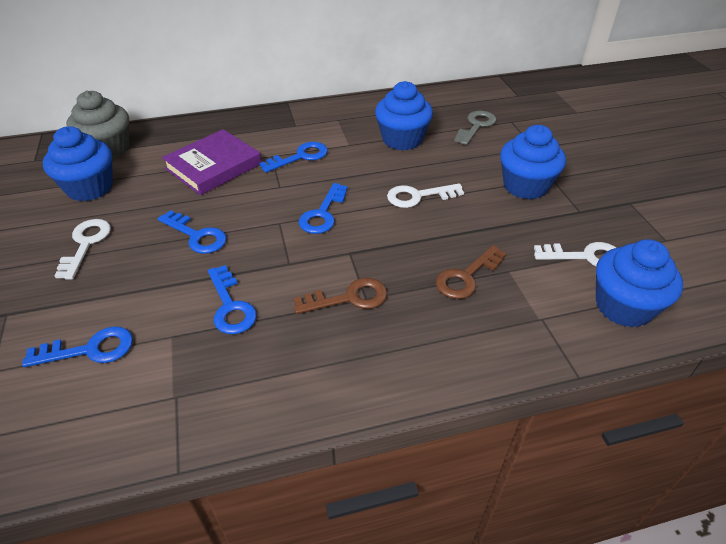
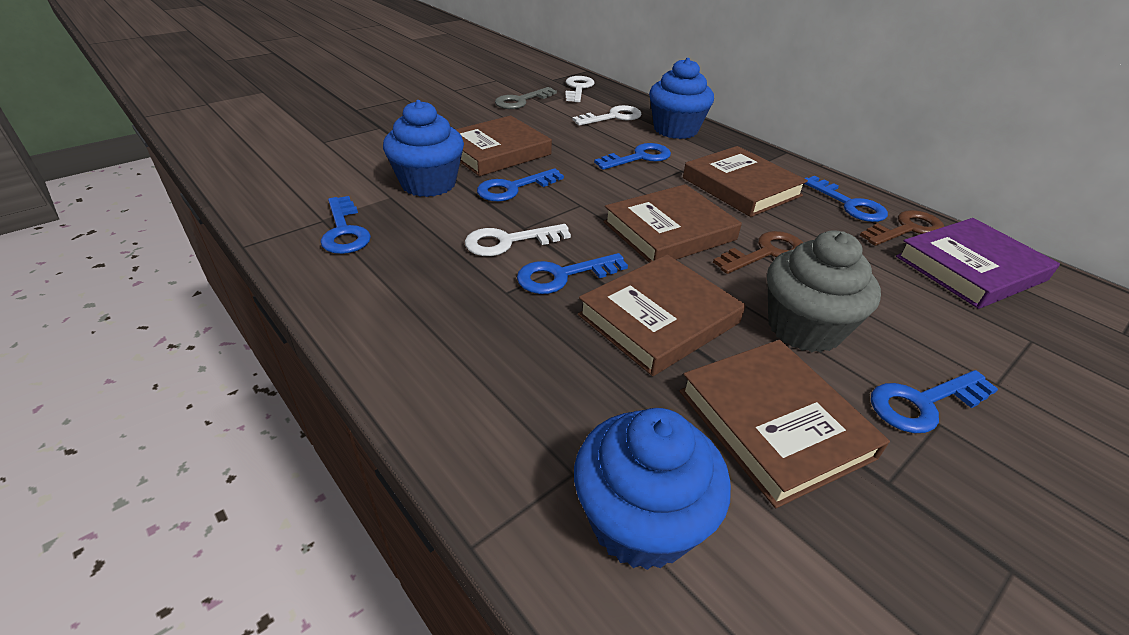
blue cupcake: 4 -> 3
blue key: 5 -> 6
brown book: 0 -> 5

